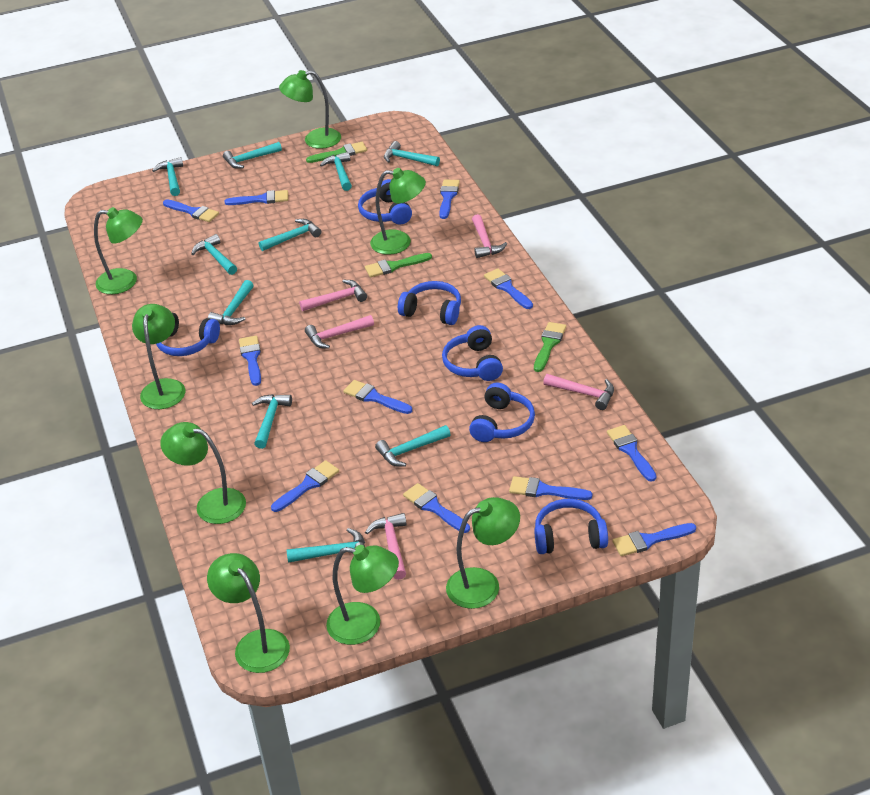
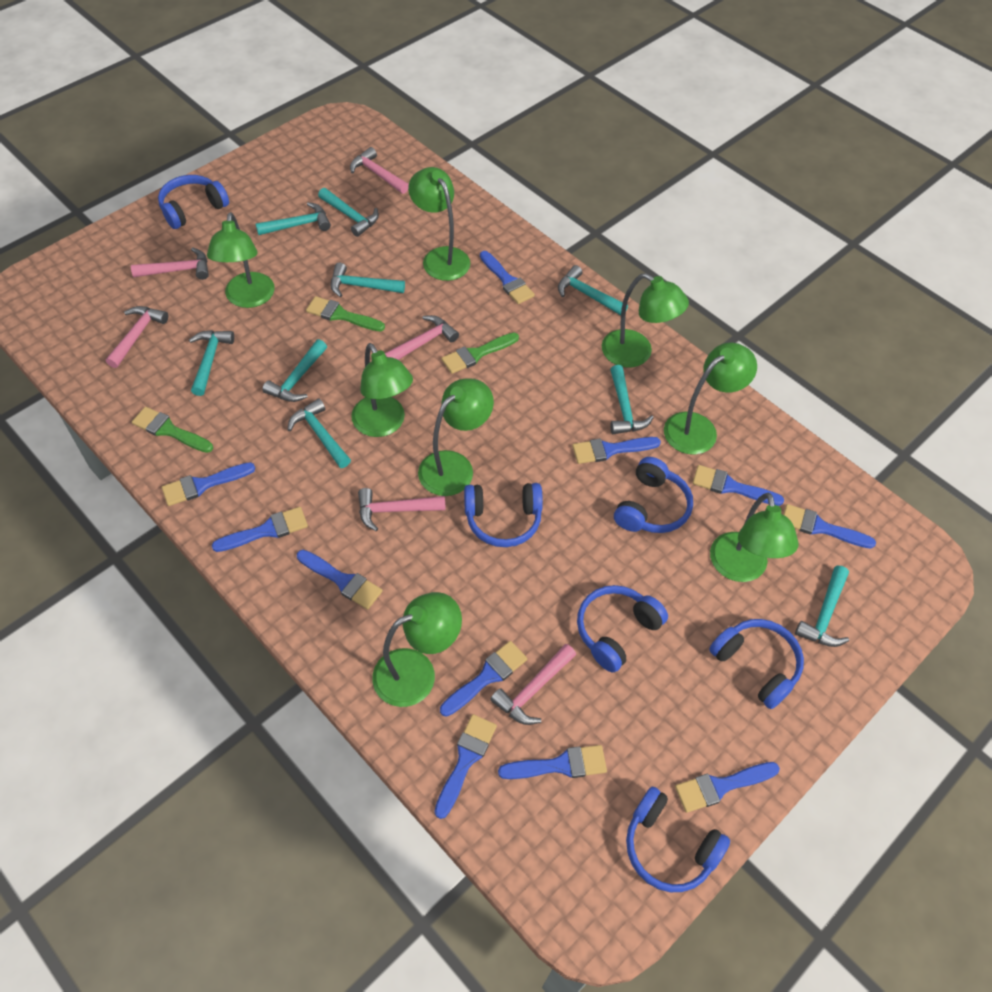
pink hammer: 5 -> 6
turquoise hammer: 10 -> 9

